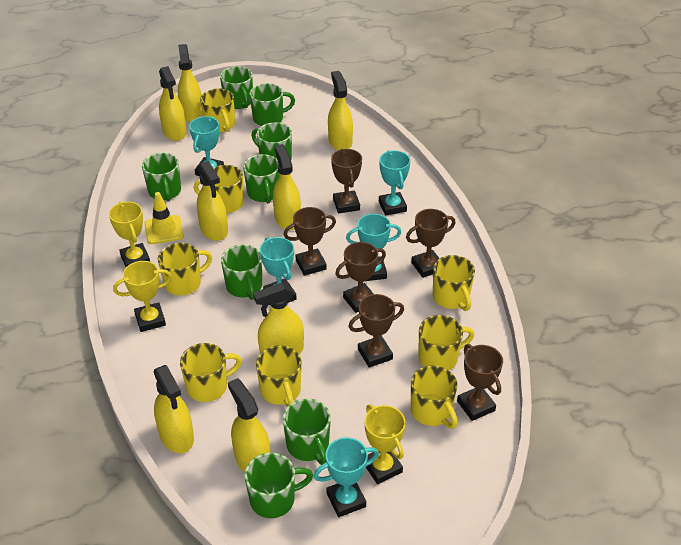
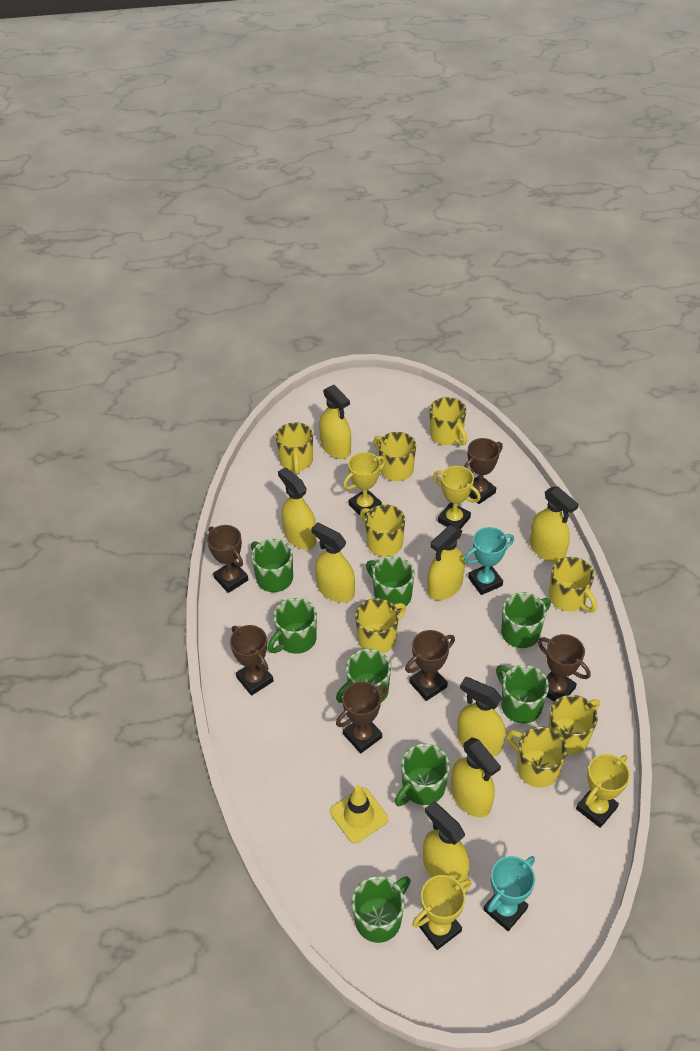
turquoise trophy: 5 -> 2
yellow trophy: 3 -> 4

